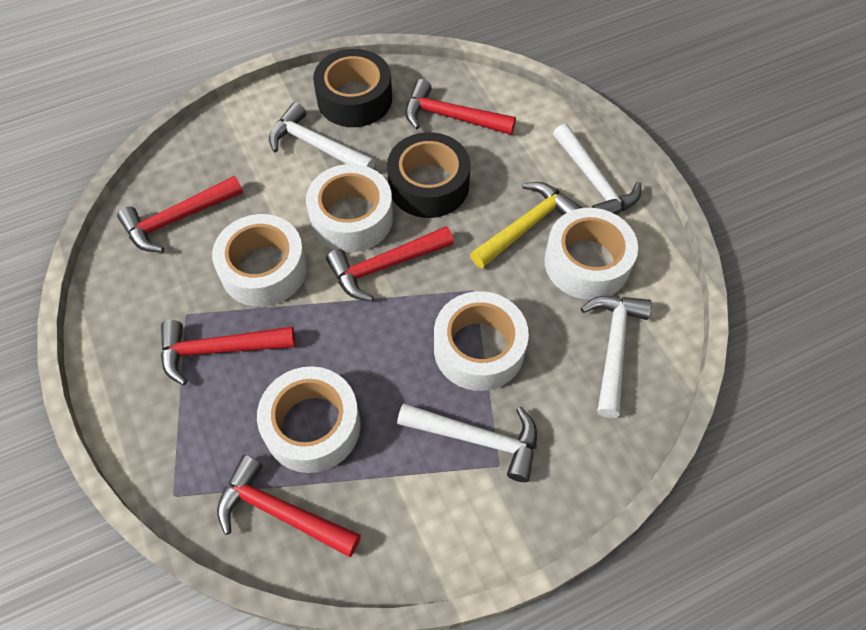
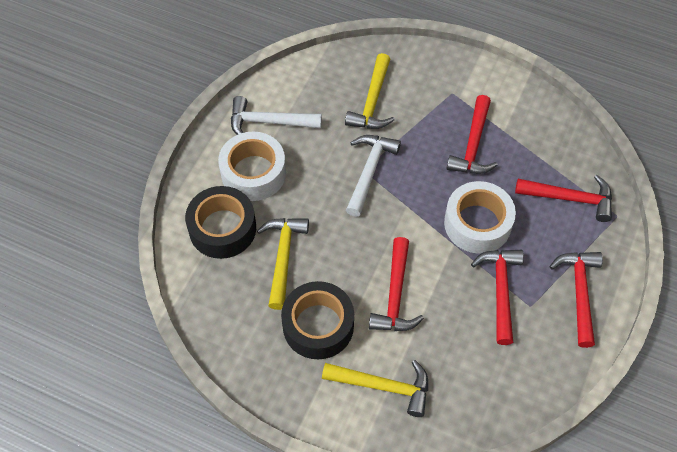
white hammer: 4 -> 2
white tape: 5 -> 2
yellow hammer: 1 -> 3

